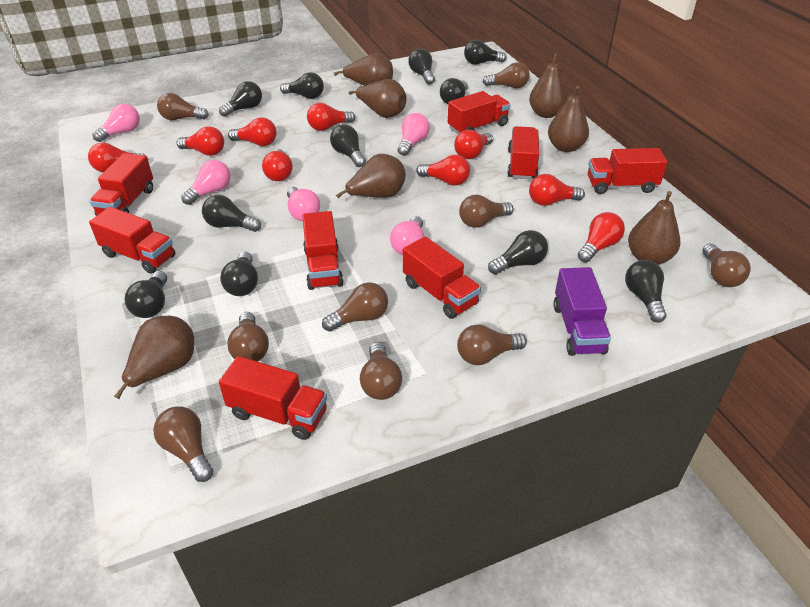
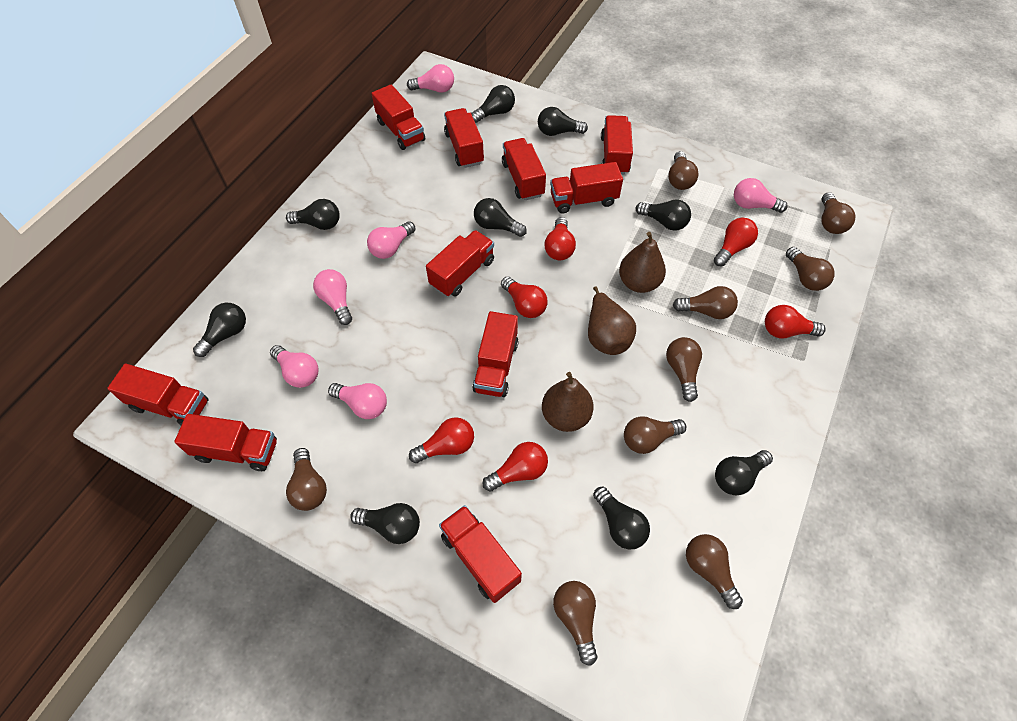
black light bulb: 11 -> 9
brown pear: 7 -> 3
pink light bulb: 5 -> 6
purple truck: 1 -> 0
red light bulb: 9 -> 6
red truck: 8 -> 10

